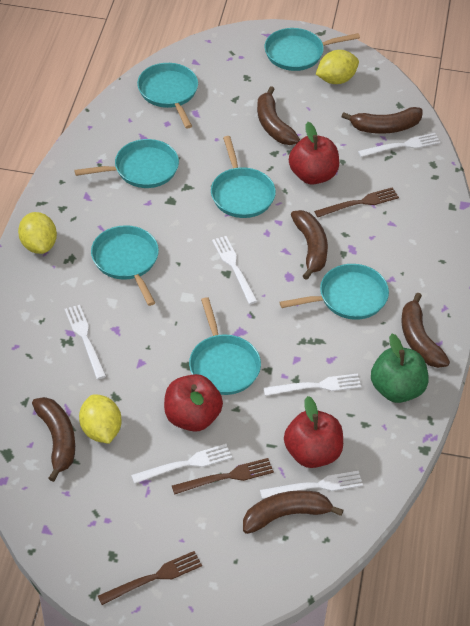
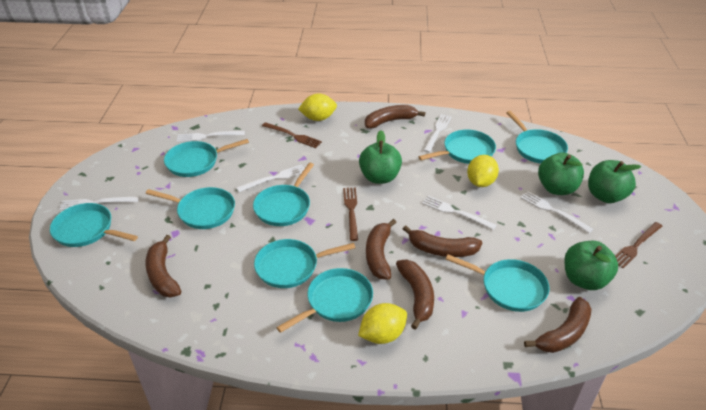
green apple: 1 -> 4
red apple: 3 -> 0
turquoise pan: 7 -> 9

